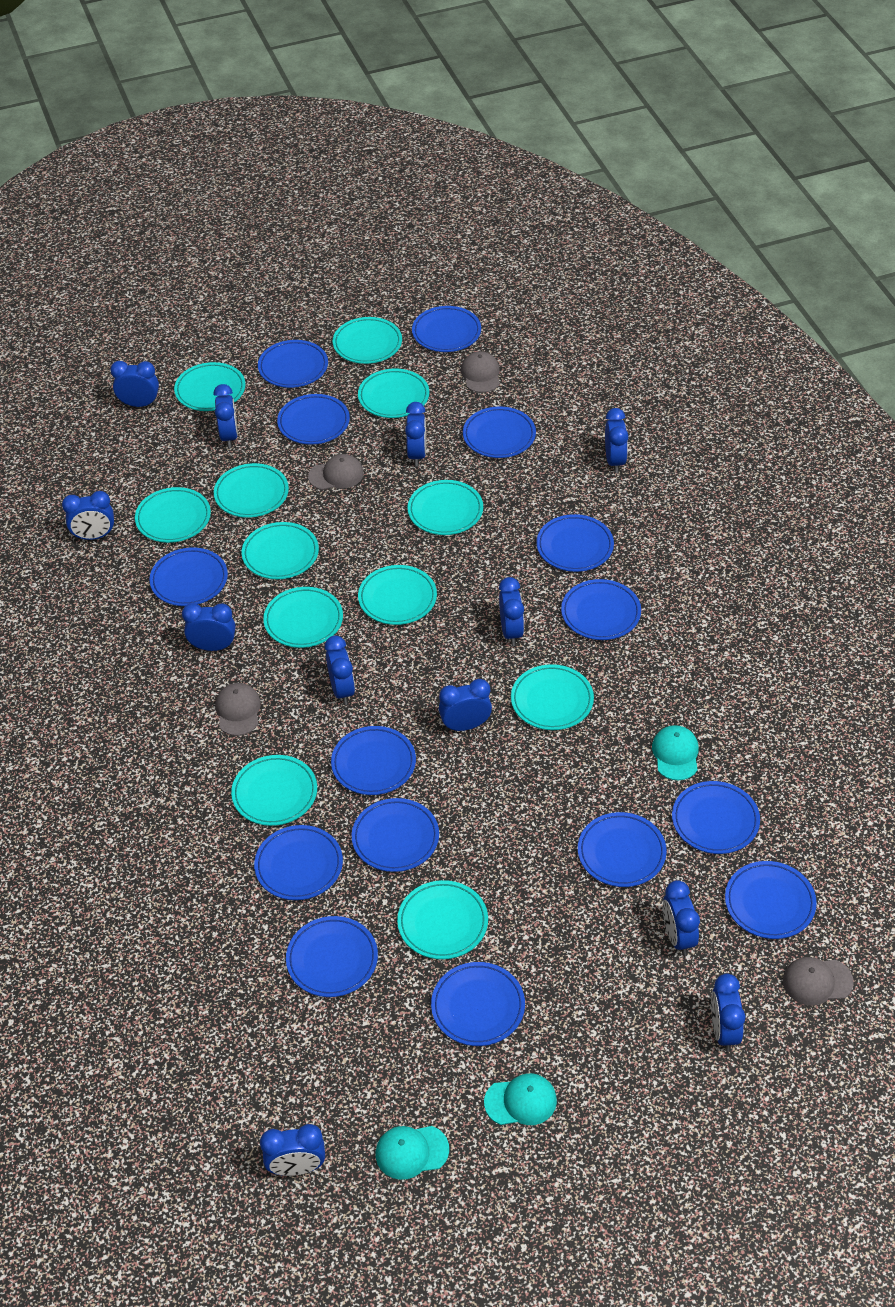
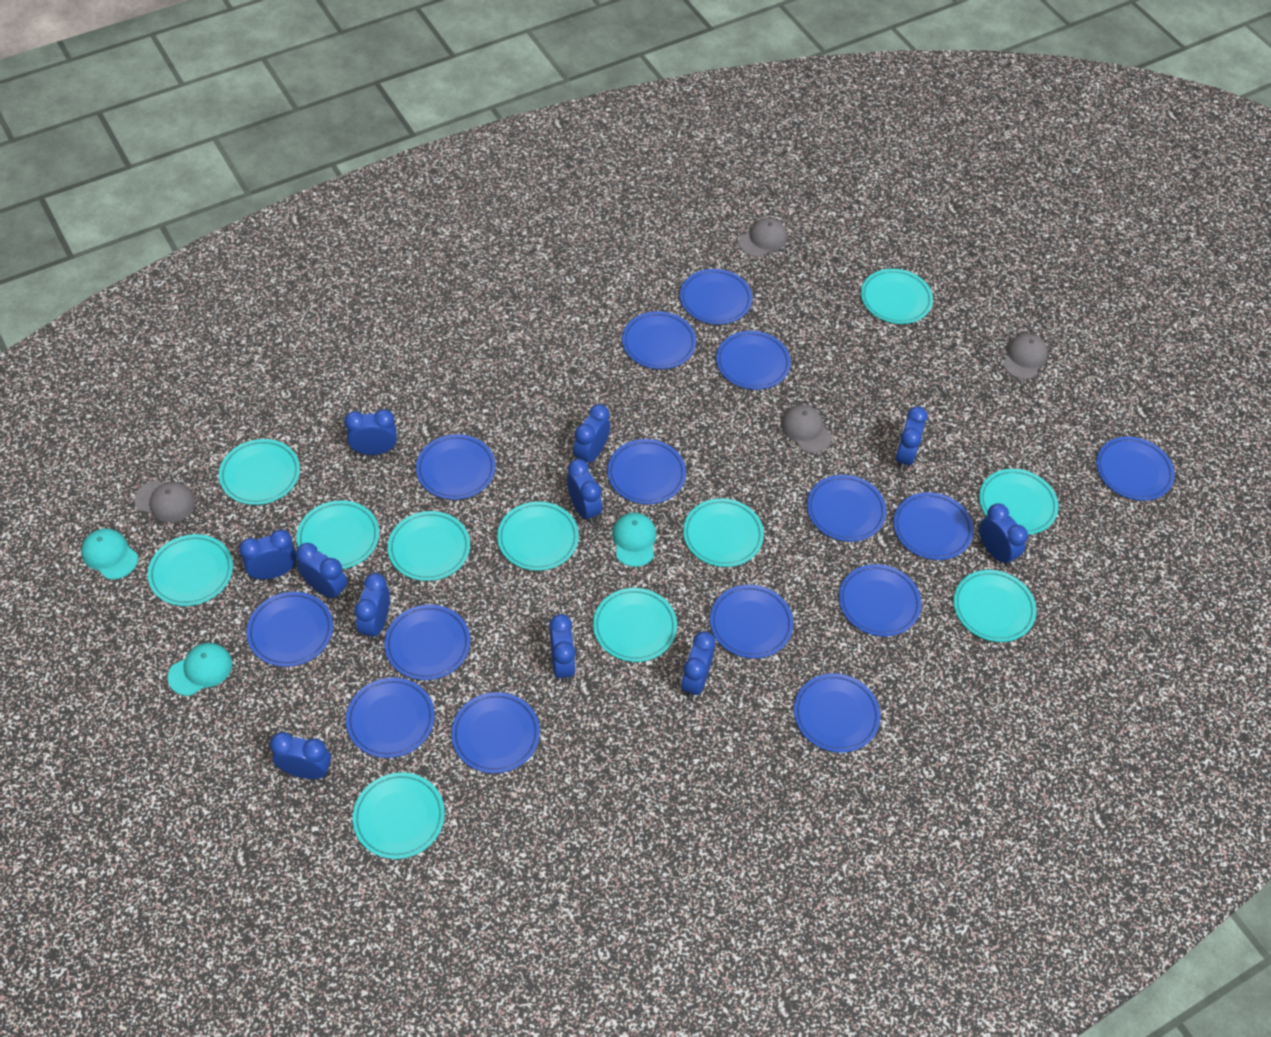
blue clock: 12 -> 11
turquoise plate: 12 -> 11

